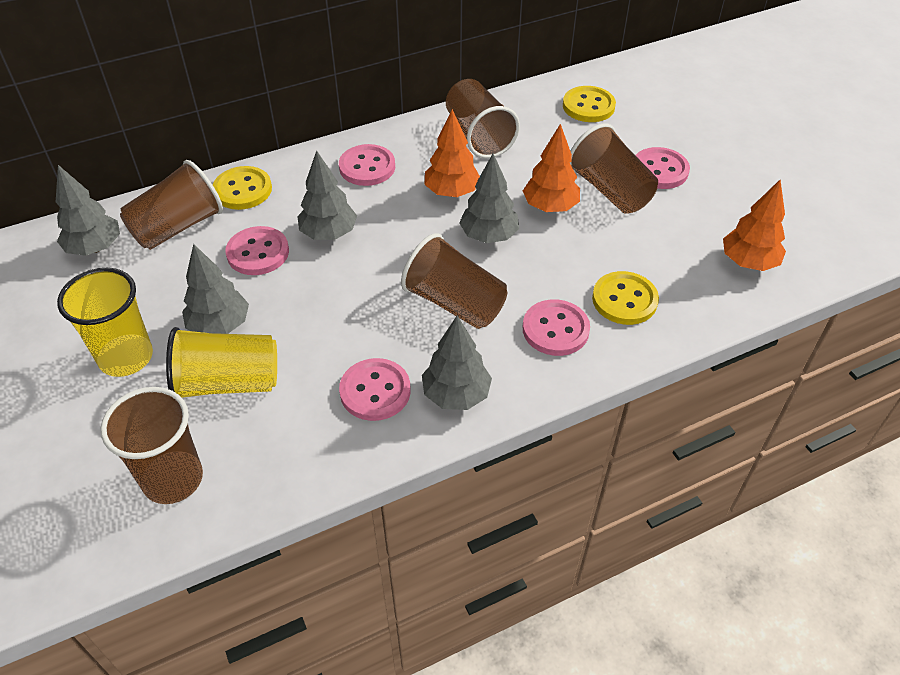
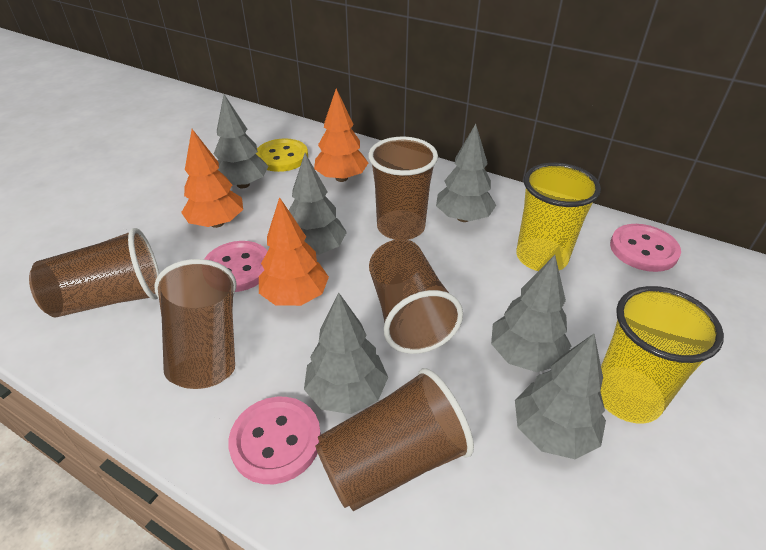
grey tree: 5 -> 6
pink button: 5 -> 3
yellow button: 3 -> 1

